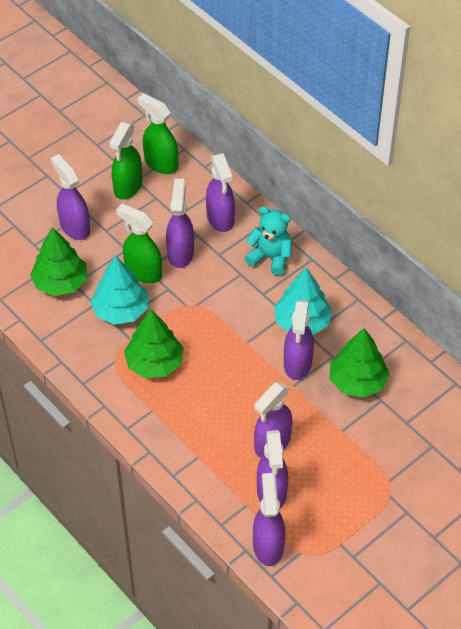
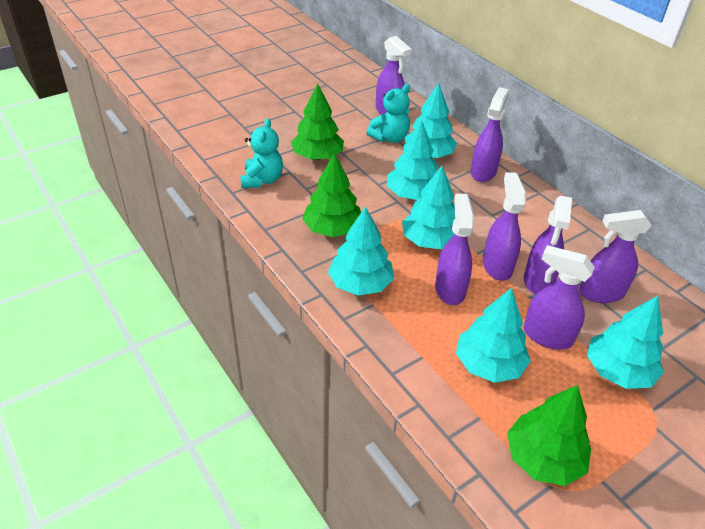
green spray bottle: 3 -> 0
turquoise teddy bear: 1 -> 2
turquoise tree: 2 -> 6

